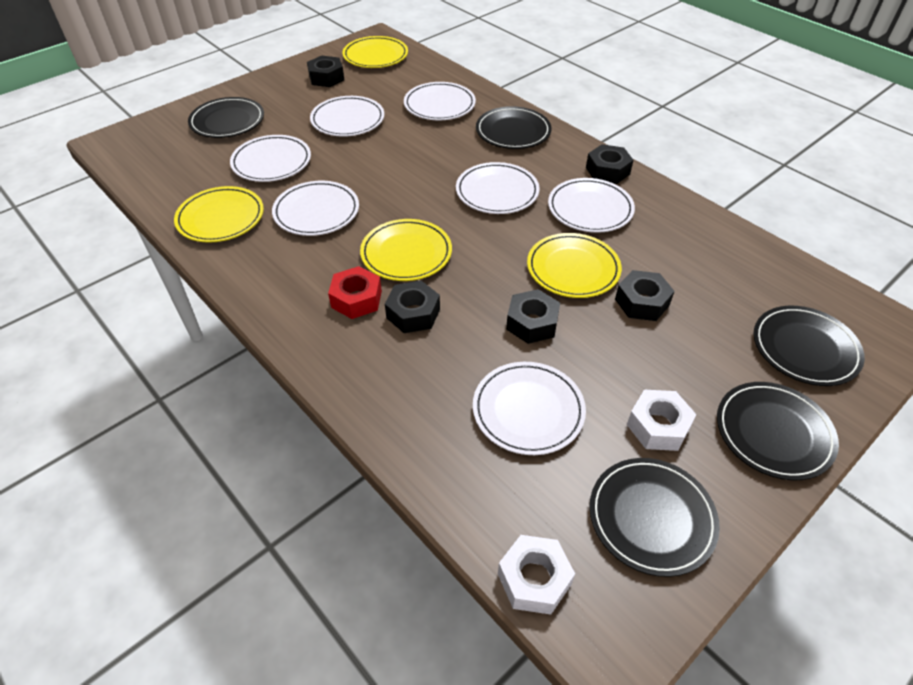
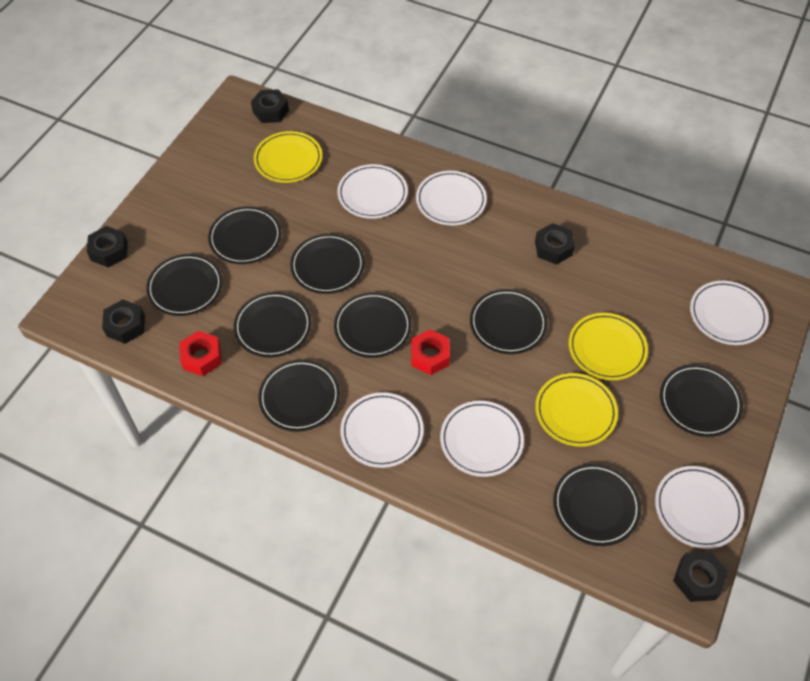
black plate: 5 -> 9
red nut: 1 -> 2
white nut: 2 -> 0
white plate: 7 -> 6
yellow plate: 4 -> 3

